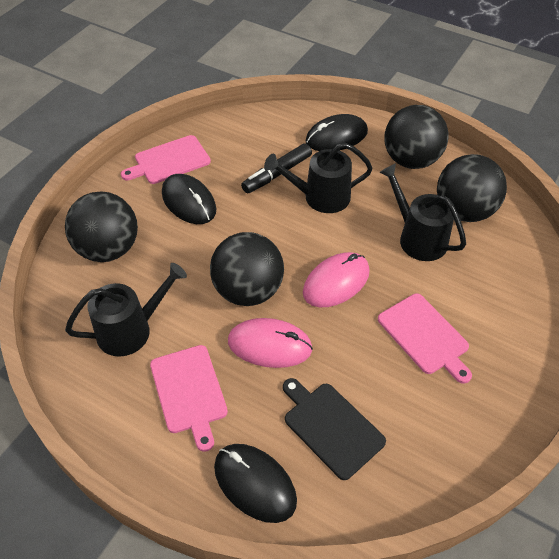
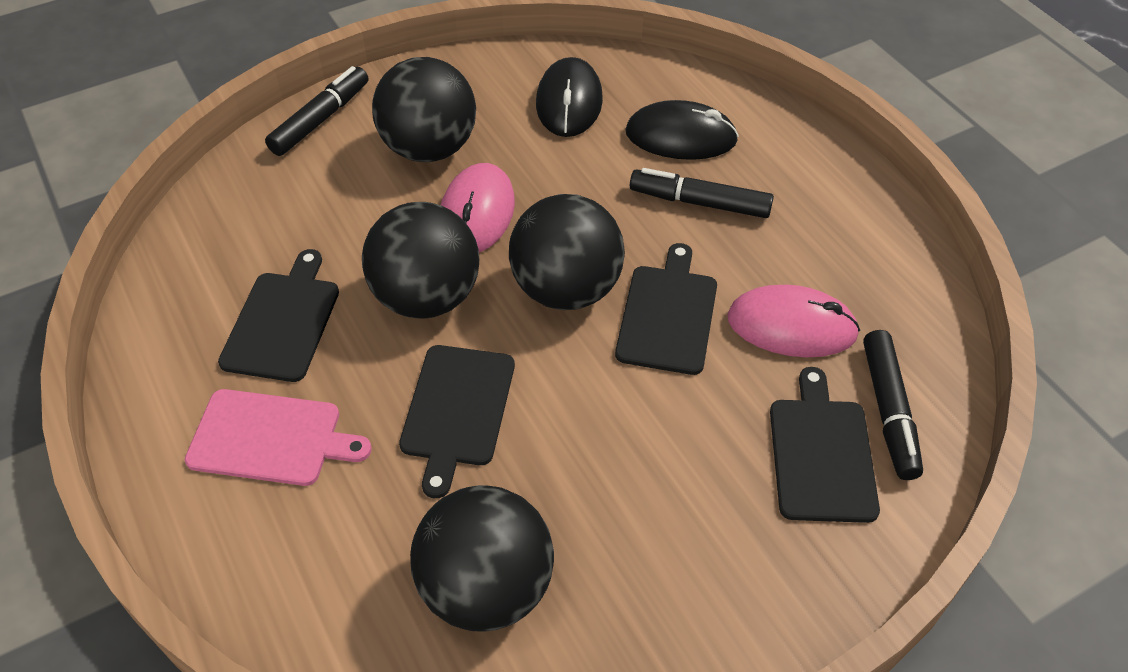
black cutting board: 1 -> 4
black marker: 1 -> 3
black mouse: 3 -> 2
black watering can: 3 -> 0
pink cutting board: 3 -> 1

